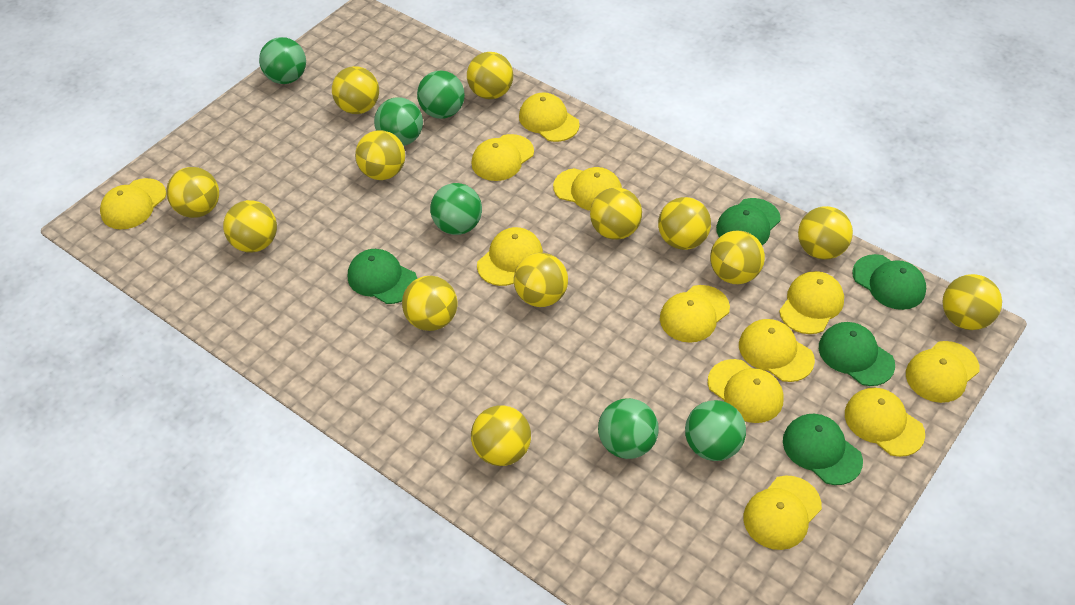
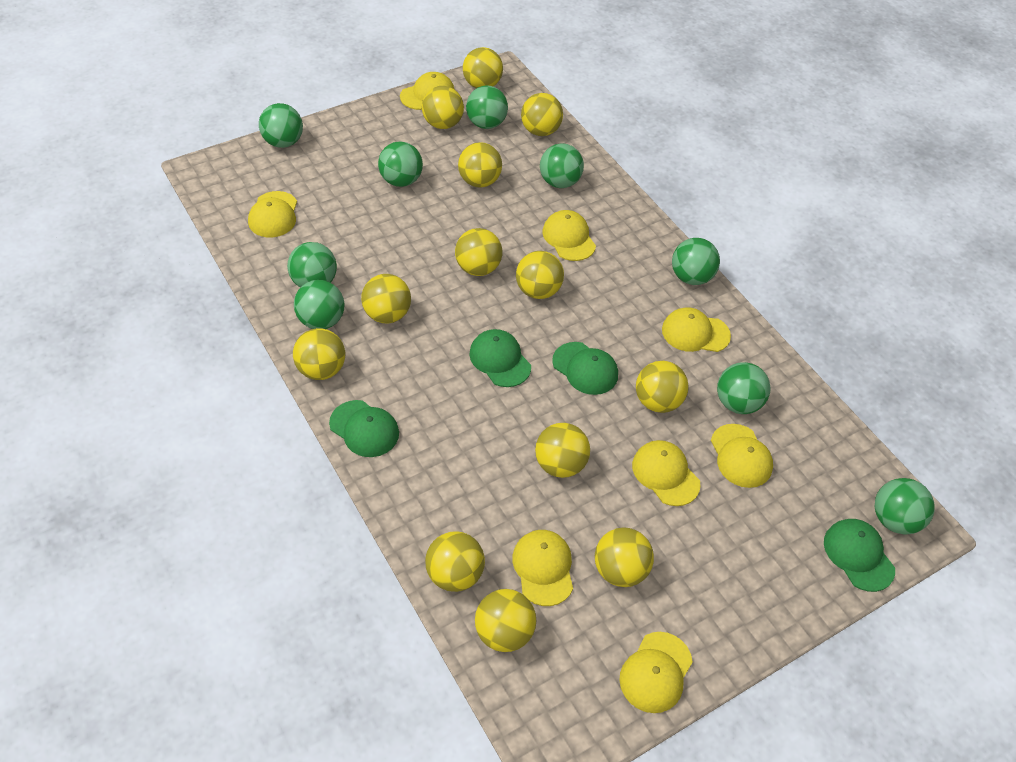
green ball: 6 -> 9
green cap: 5 -> 4
yellow cap: 12 -> 8

